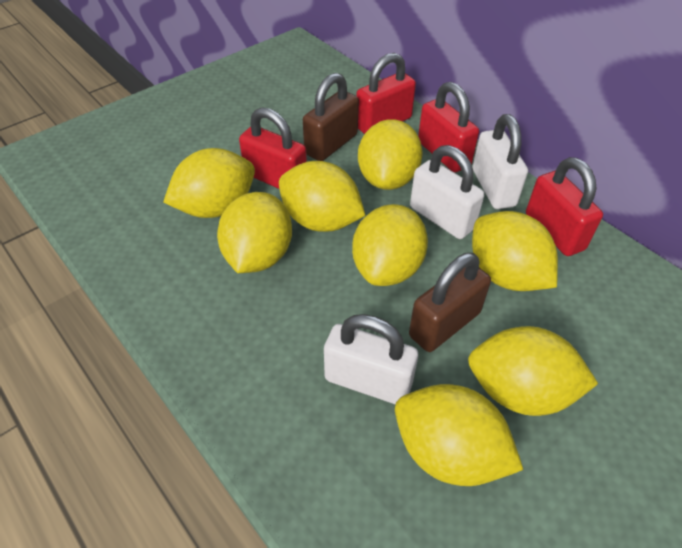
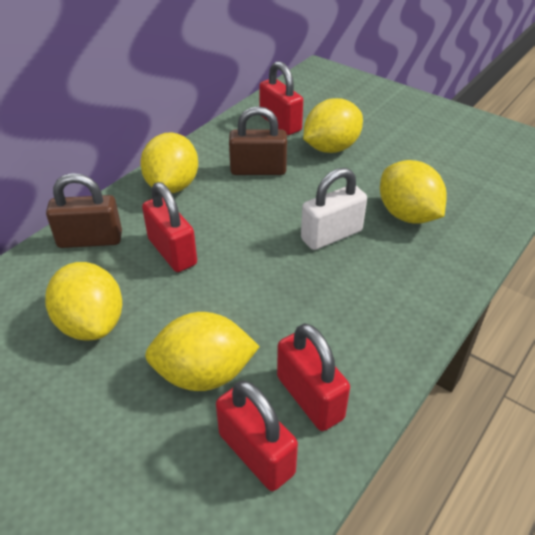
white padlock: 3 -> 1
yellow lemon: 8 -> 5

